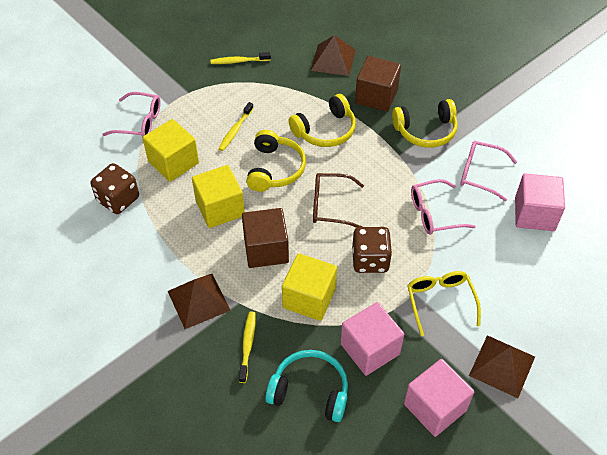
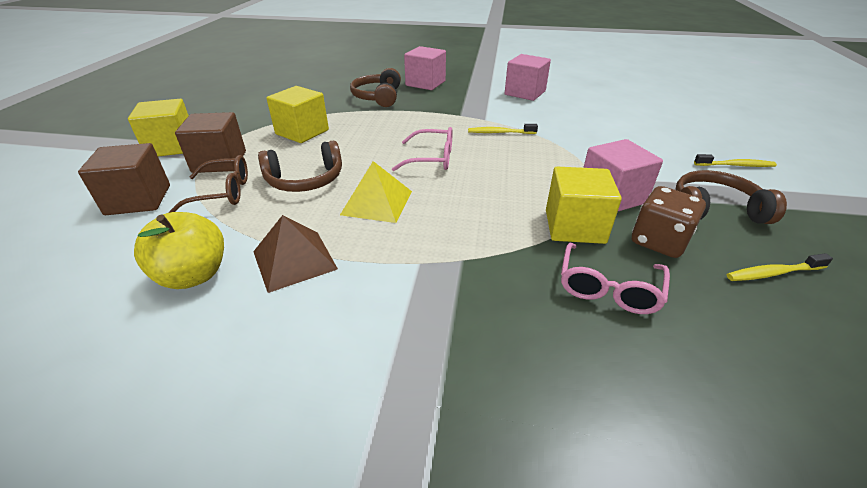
brown dice: 2 -> 1
brown headphones: 0 -> 3
brown pyramid: 3 -> 1
pink glasses: 3 -> 2
turquoise headphones: 1 -> 0
yellow apple: 0 -> 1
yellow glasses: 1 -> 0
yellow headphones: 3 -> 0
yellow pyramid: 0 -> 1

